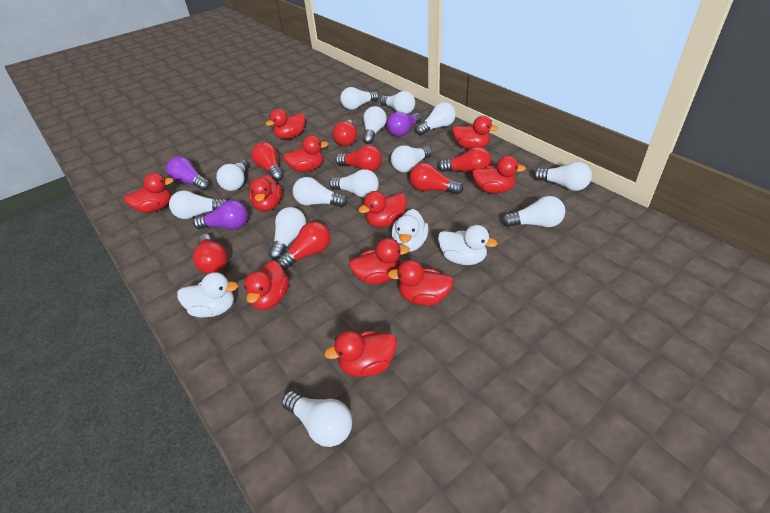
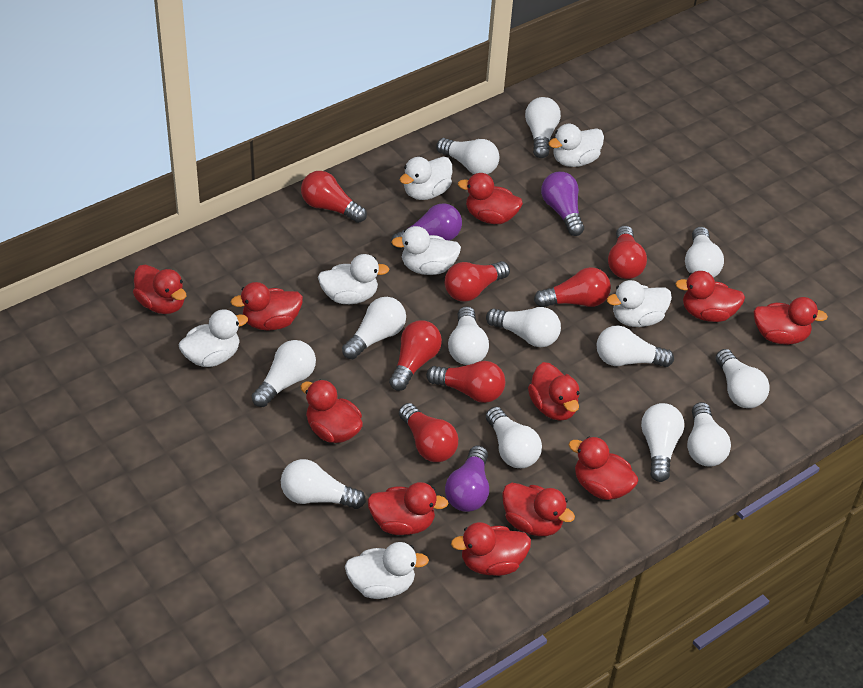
white duck: 3 -> 7

